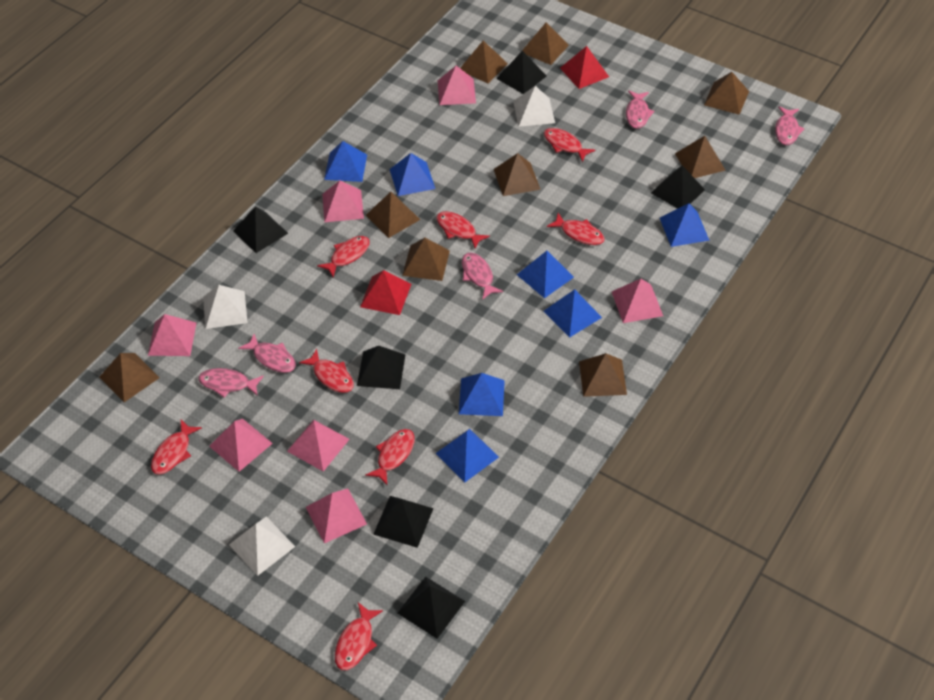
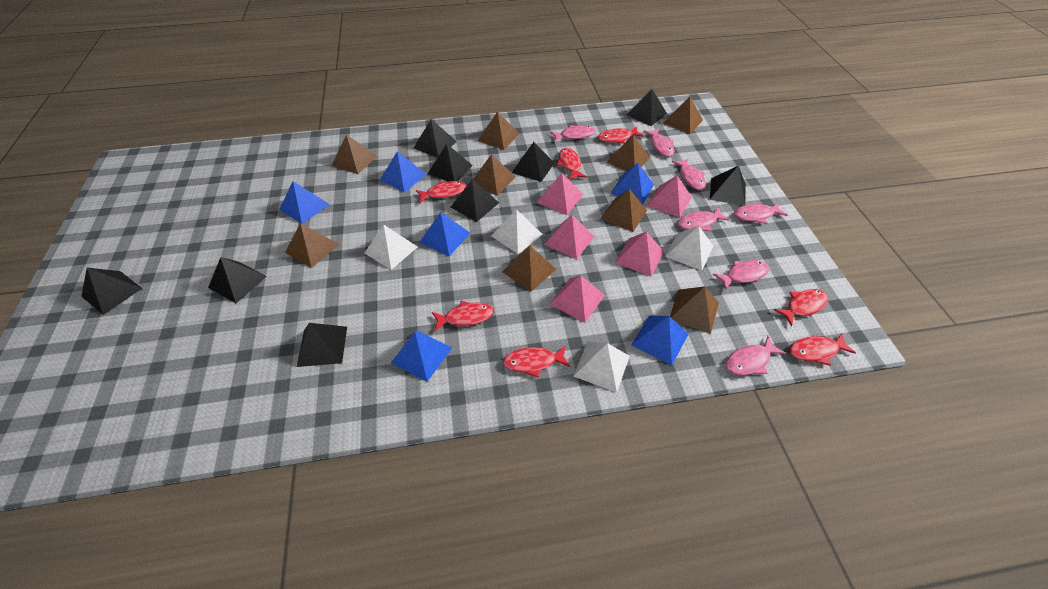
black pyramid: 6 -> 9
blue pyramid: 7 -> 6
pink fish: 5 -> 7
pink pyramid: 7 -> 5
red fish: 8 -> 7
red pyramid: 2 -> 0
white pyramid: 3 -> 4

